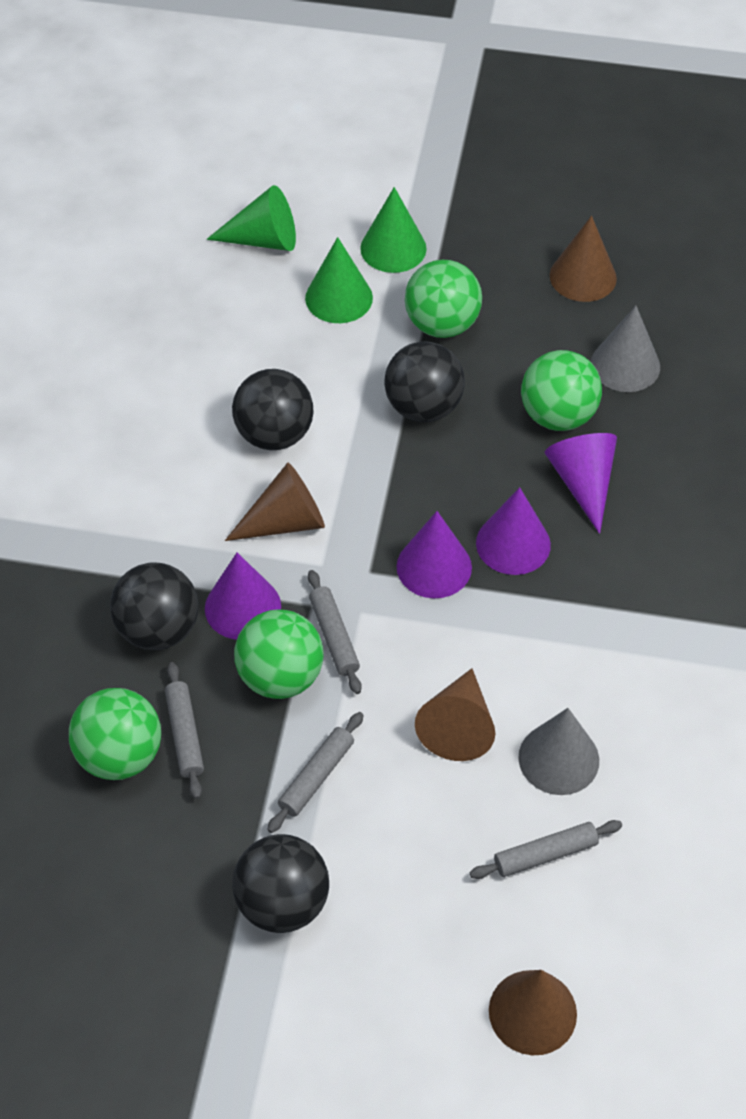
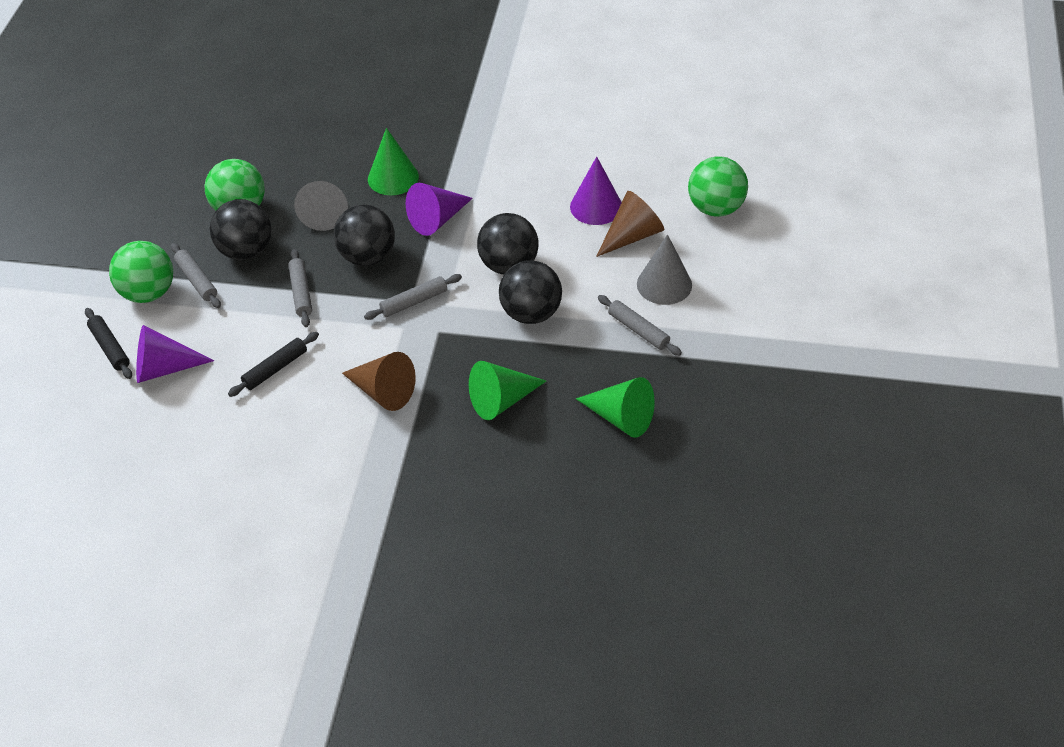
black rolling pin: 0 -> 2
brown cone: 4 -> 2
green ball: 4 -> 3
purple cone: 4 -> 3

